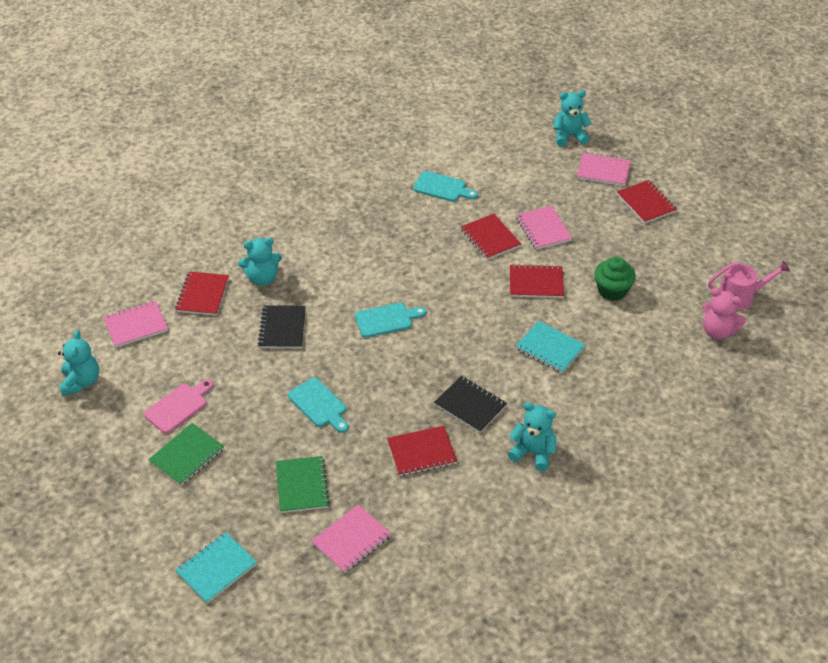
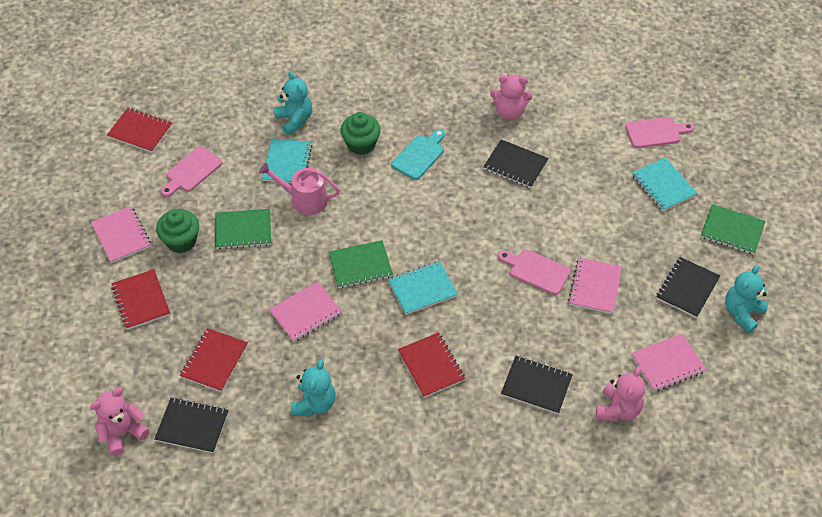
black notebook: 2 -> 4
green cupcake: 1 -> 2
green notebook: 2 -> 3
pink cutting board: 1 -> 3
pink teddy bear: 1 -> 3
red notebook: 5 -> 4
turquoise cutting board: 3 -> 1
turquoise notebook: 2 -> 3
turquoise teddy bear: 4 -> 3

